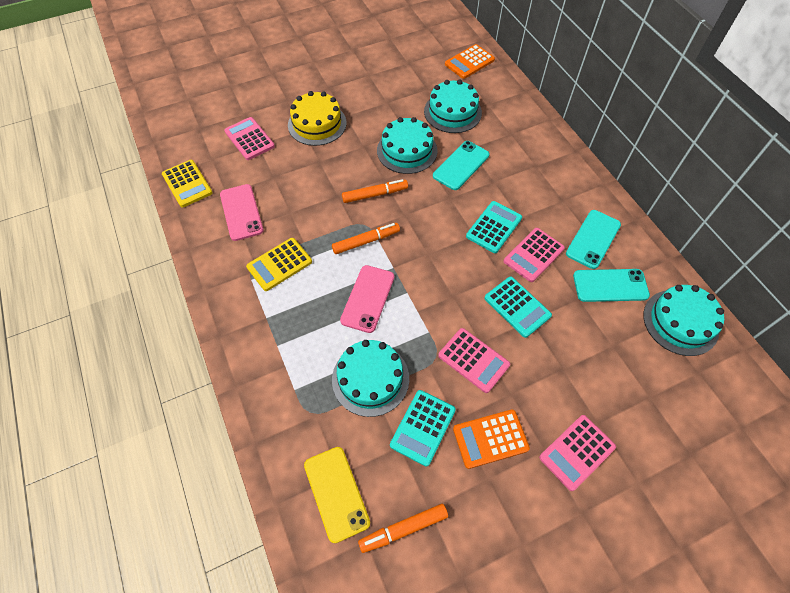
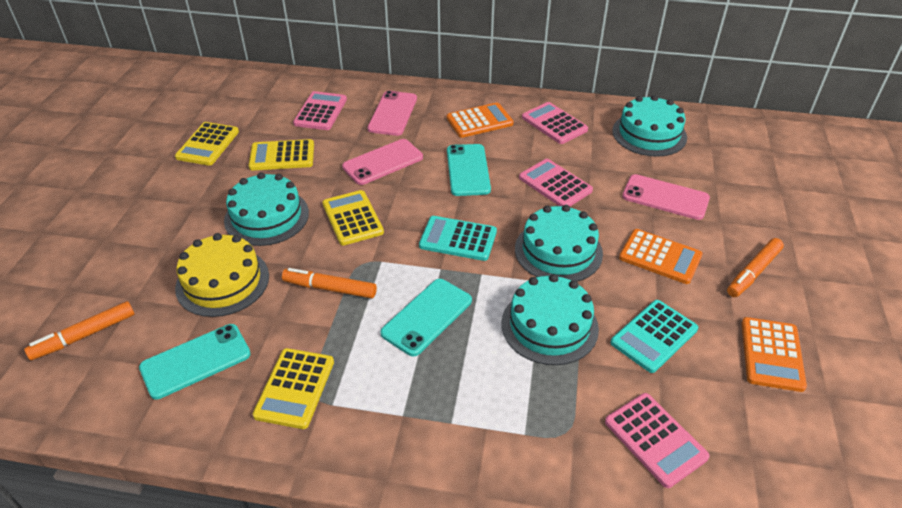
orange calculator: 2 -> 3
pink phone: 2 -> 3
turquoise calculator: 3 -> 2
yellow calculator: 2 -> 4
yellow phone: 1 -> 0

